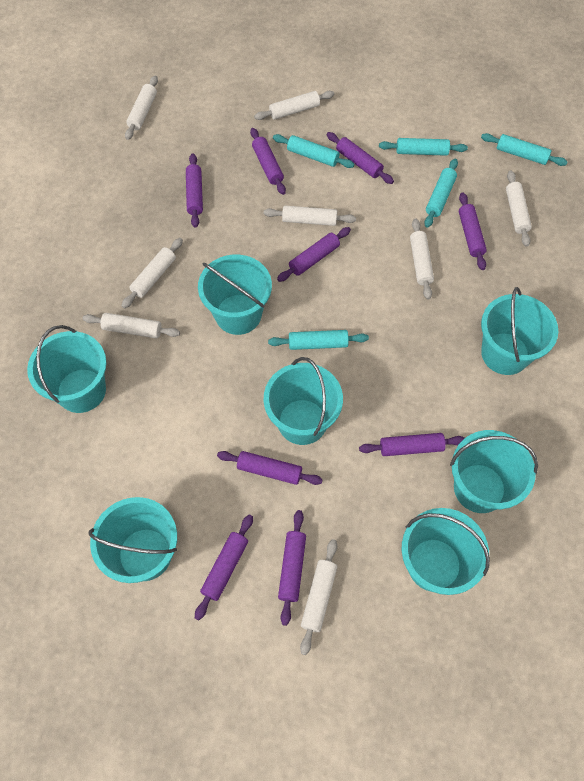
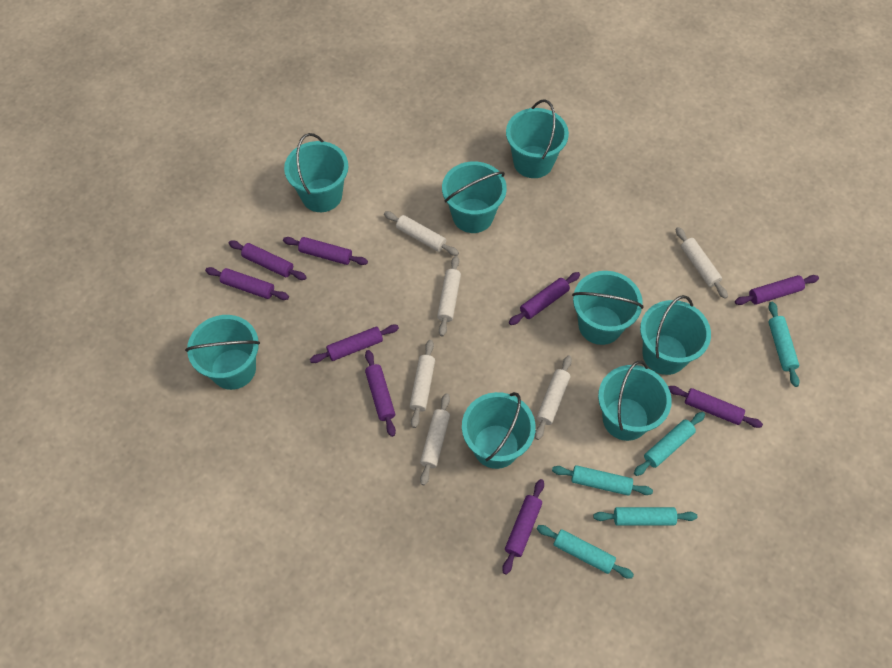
turquoise bucket: 7 -> 8
white rolling pin: 8 -> 6

